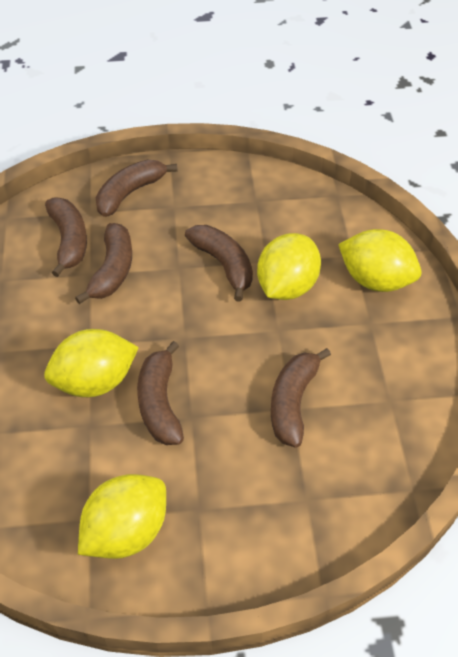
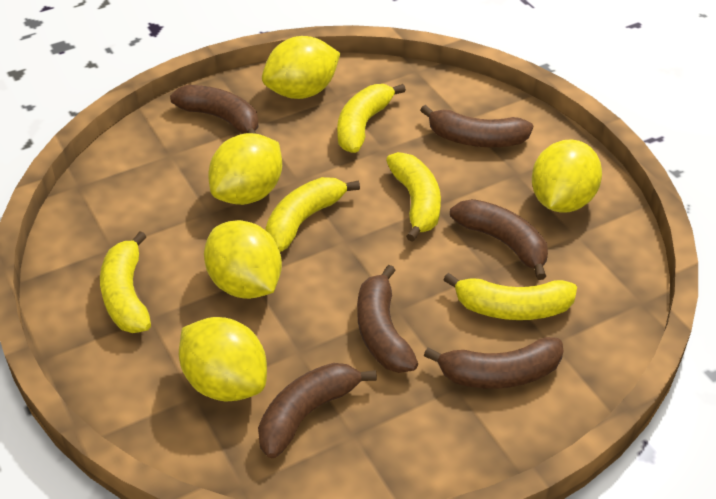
yellow banana: 0 -> 5
yellow lemon: 4 -> 5

